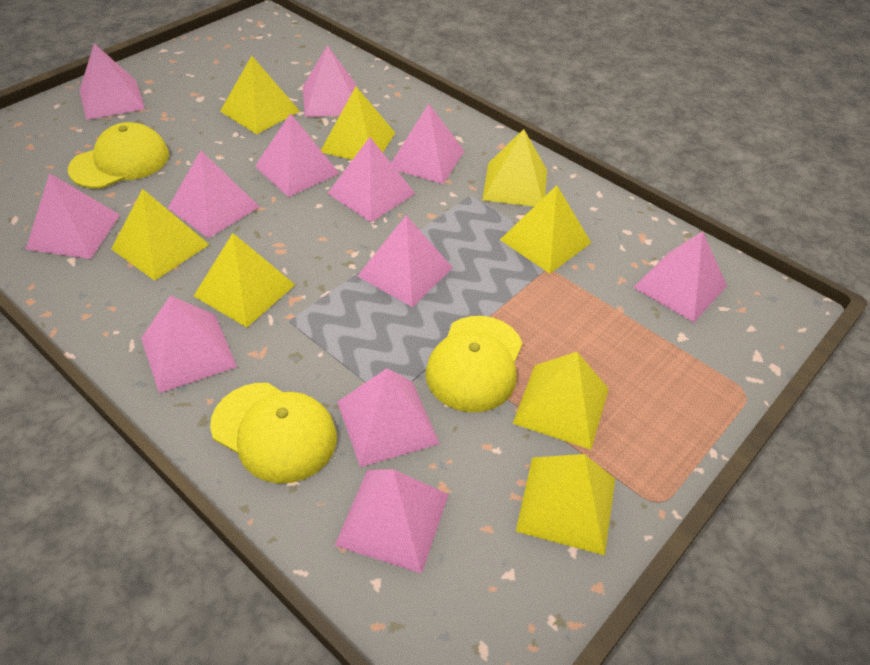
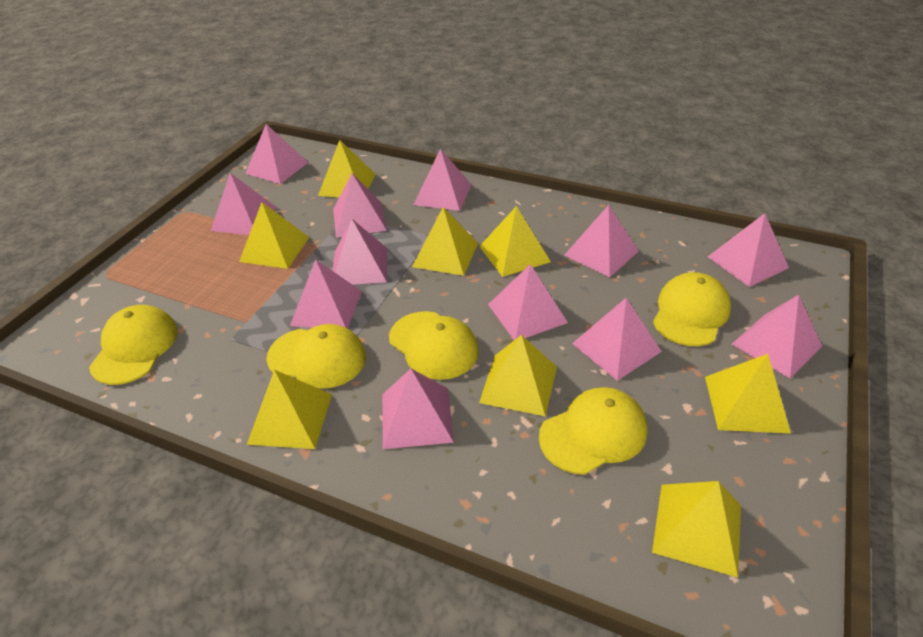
yellow cap: 3 -> 5

